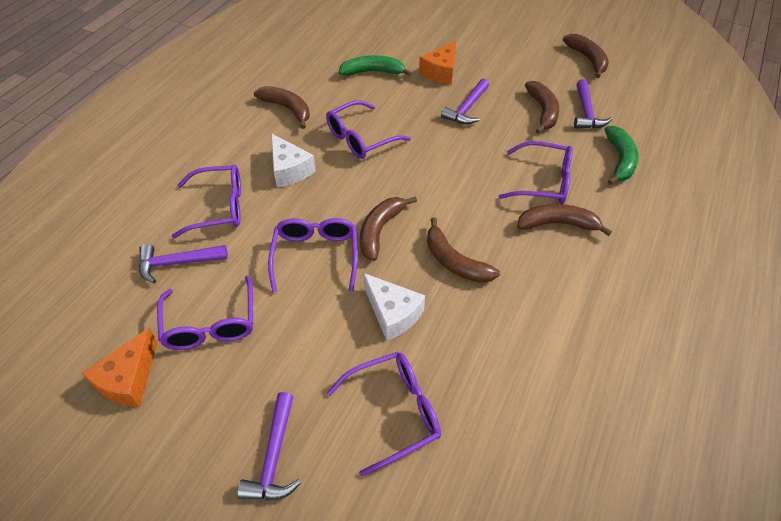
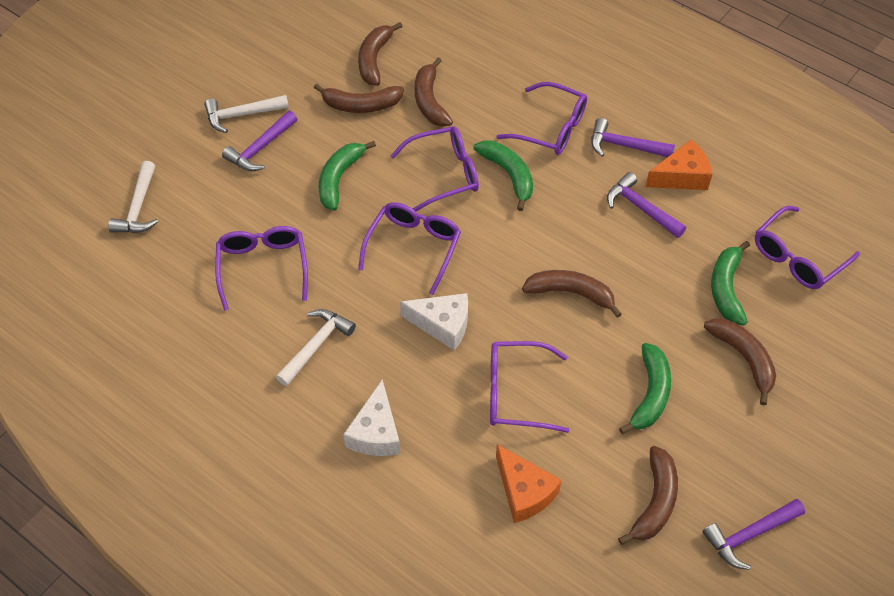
green banana: 2 -> 4
white hammer: 0 -> 3

